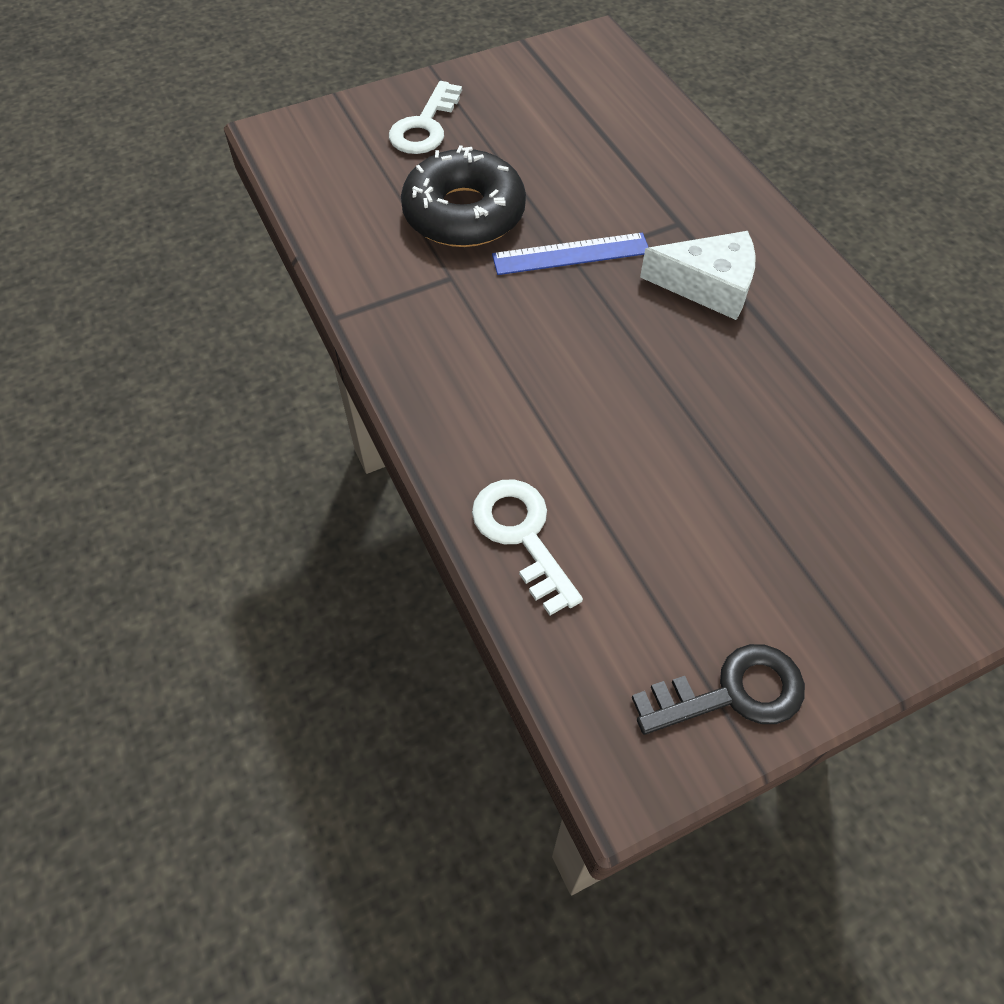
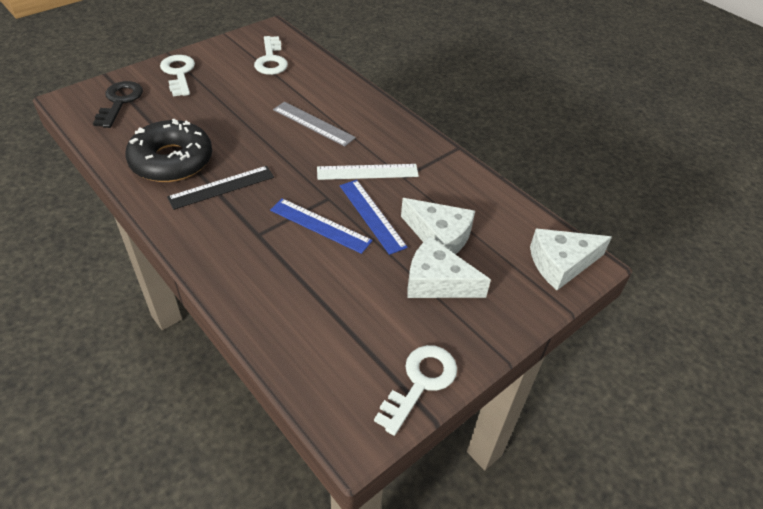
black ruler: 0 -> 1
blue ruler: 1 -> 2
grey ruler: 0 -> 1
white cheese: 1 -> 3
white key: 2 -> 3
white ruler: 0 -> 1

